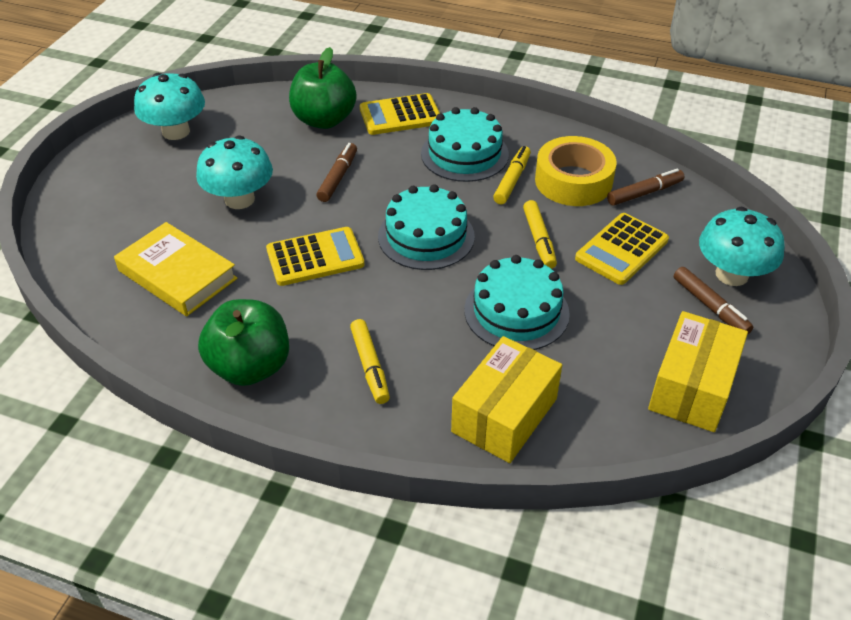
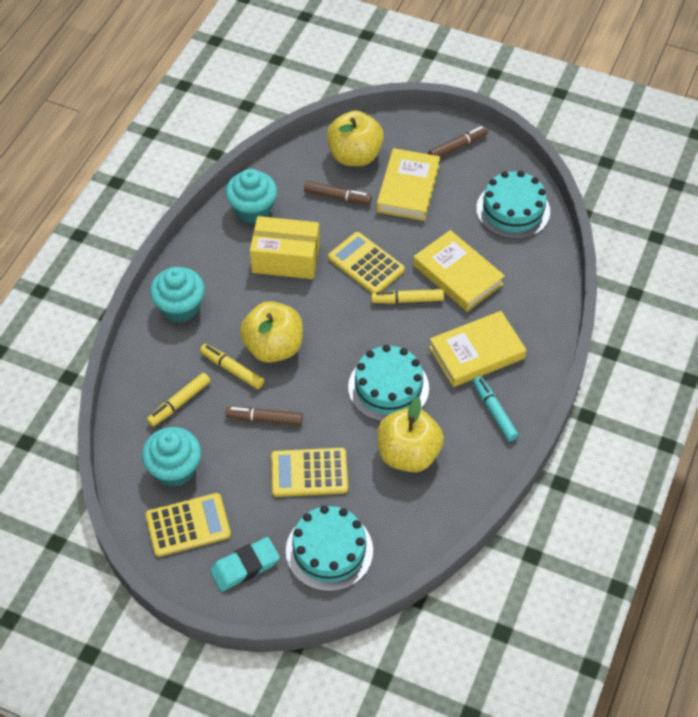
green apple: 2 -> 0
turquoise cupcake: 0 -> 3
turquoise eraser: 0 -> 1
turquoise marker: 0 -> 1
turquoise mushroom: 3 -> 0
yellow apple: 0 -> 3
yellow book: 1 -> 3
yellow box: 2 -> 1
yellow tape: 1 -> 0

